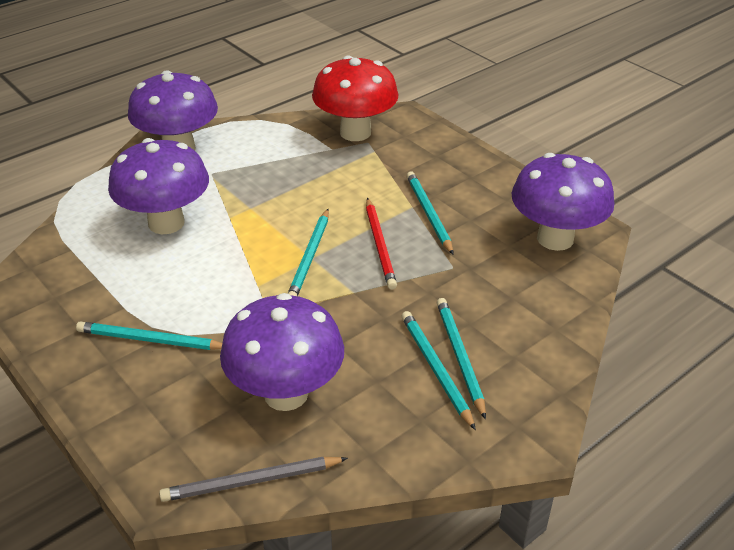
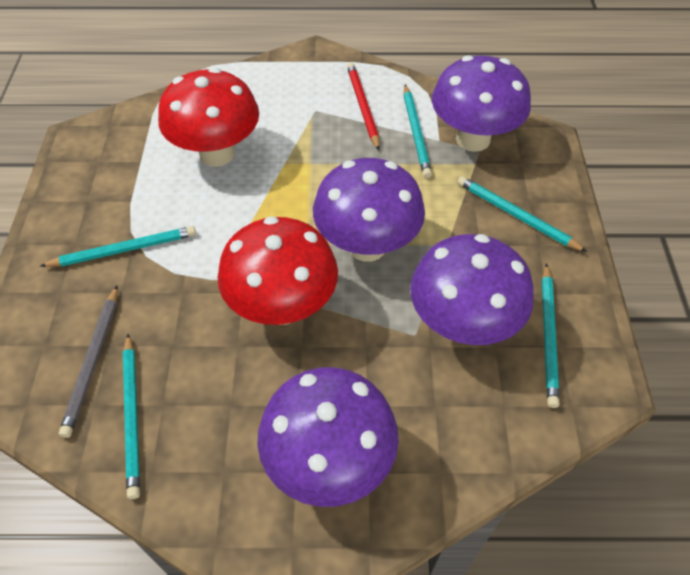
red mushroom: 1 -> 2

